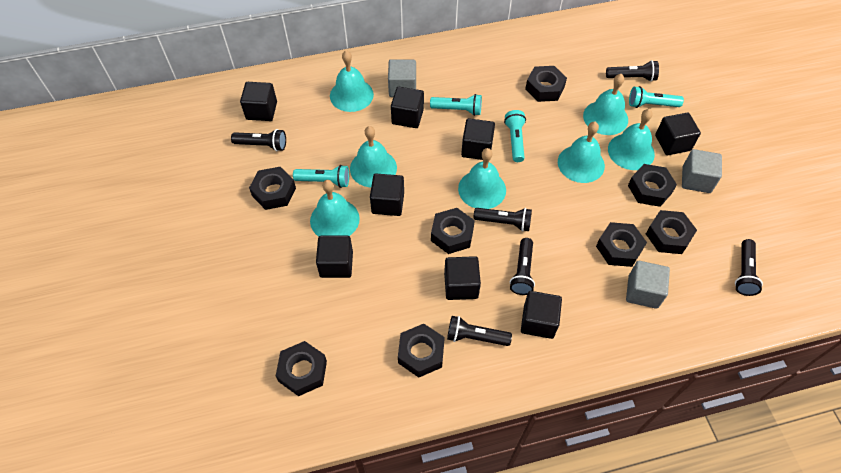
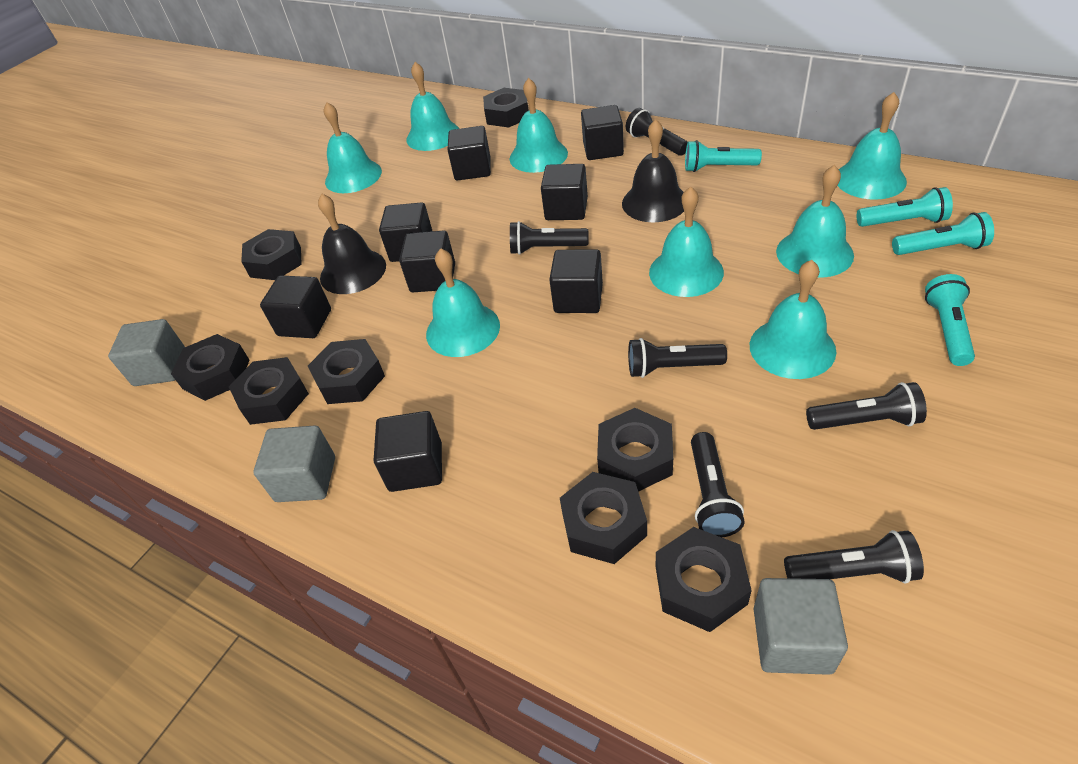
black bell: 0 -> 2
turquoise bell: 7 -> 8

